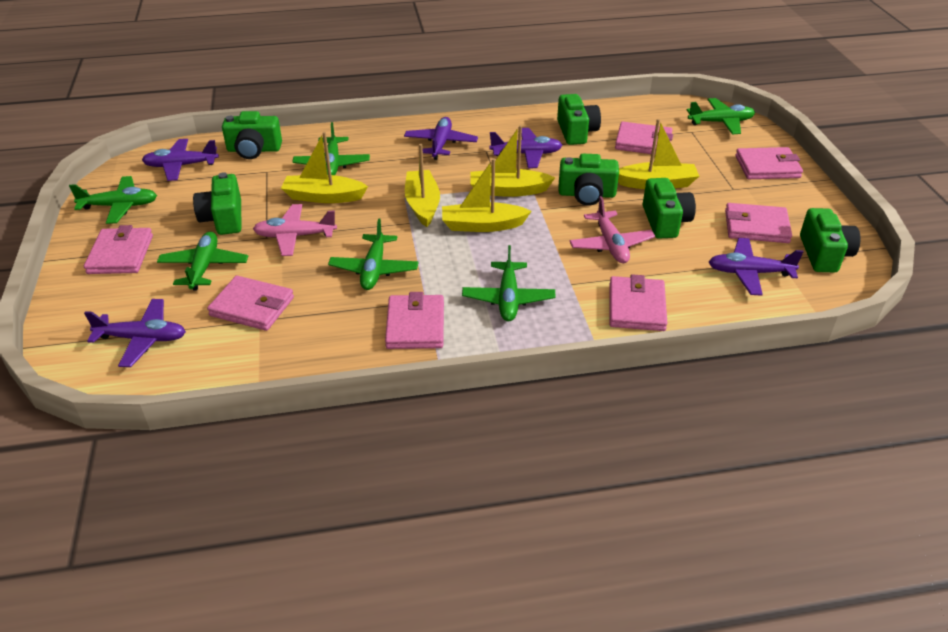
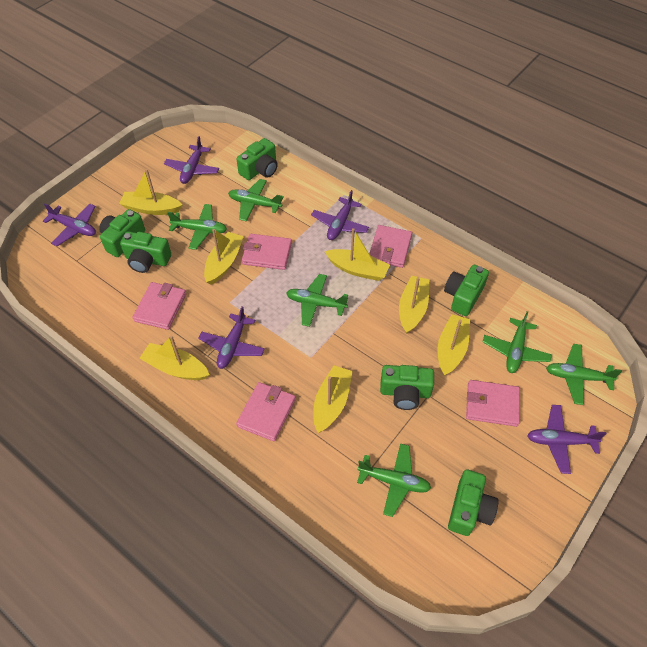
pink plane: 2 -> 0
pink wallet: 7 -> 5
yellow boat: 5 -> 7

